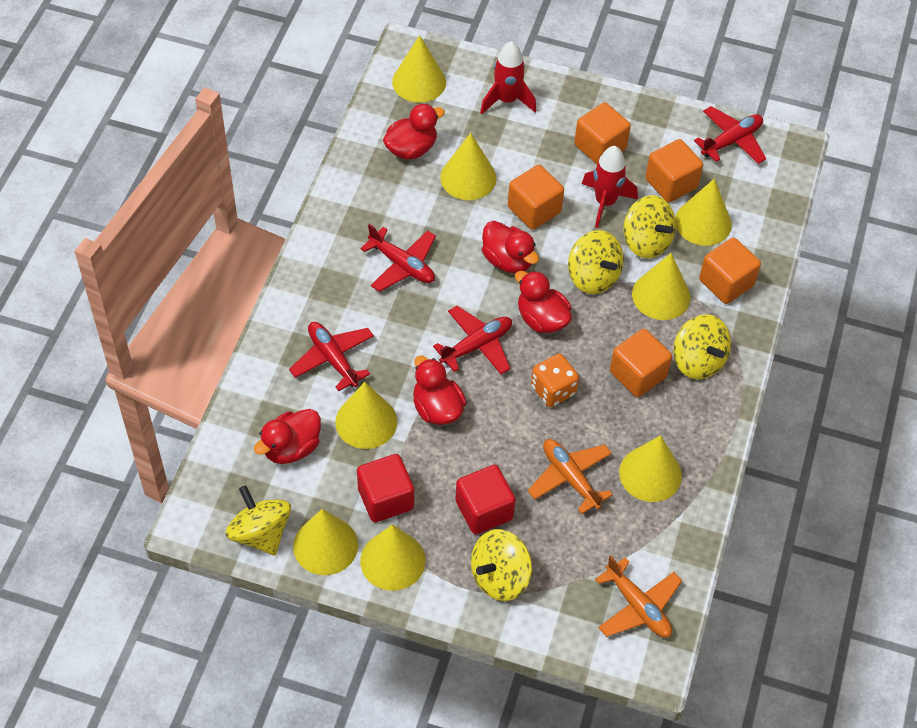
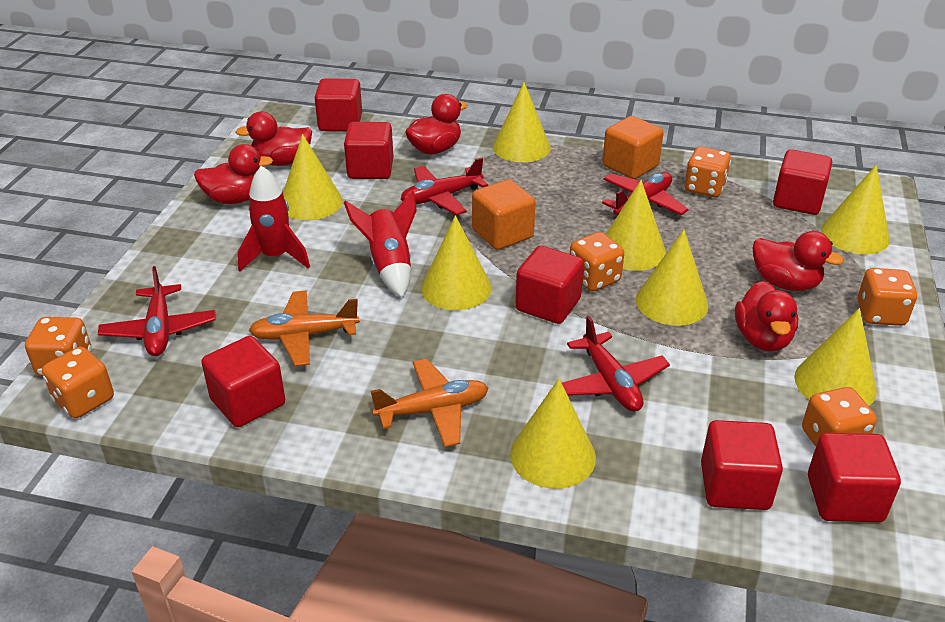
orange cube: 5 -> 2
orange dice: 1 -> 6
red cube: 2 -> 7
yellow spinning top: 5 -> 0

